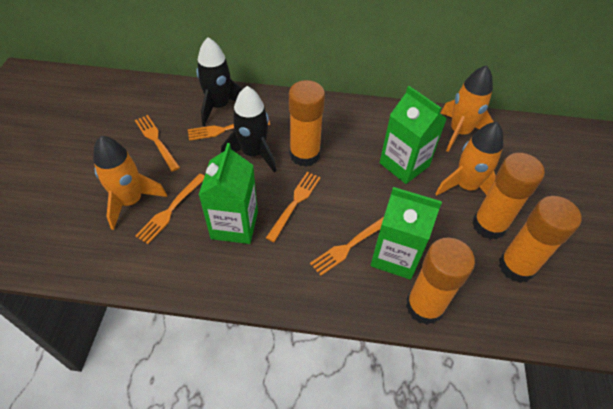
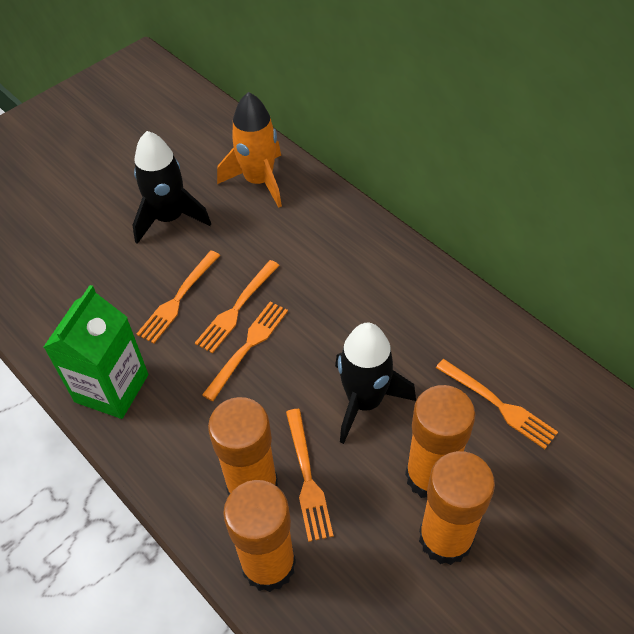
green carton: 3 -> 1
orange rocket: 3 -> 1

